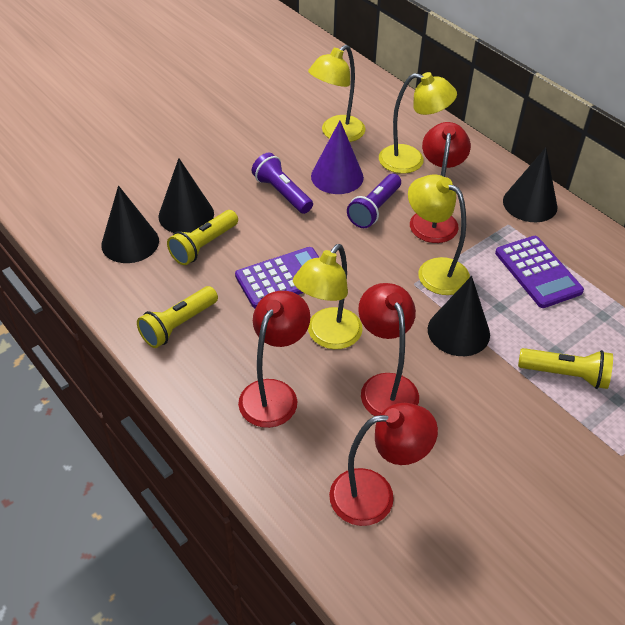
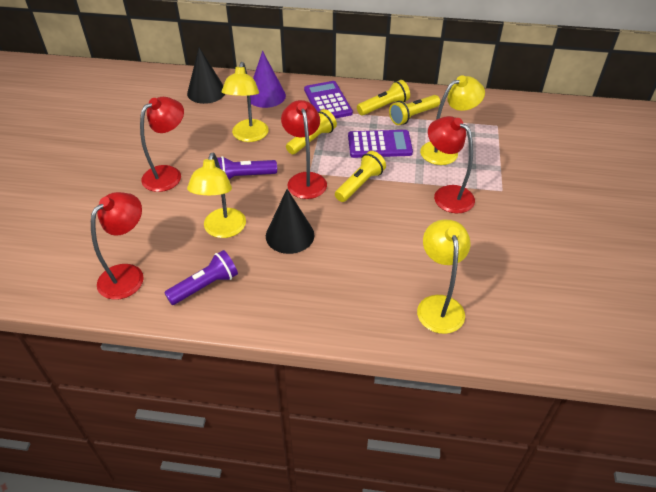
black cone: 4 -> 2
yellow flashlight: 3 -> 4

